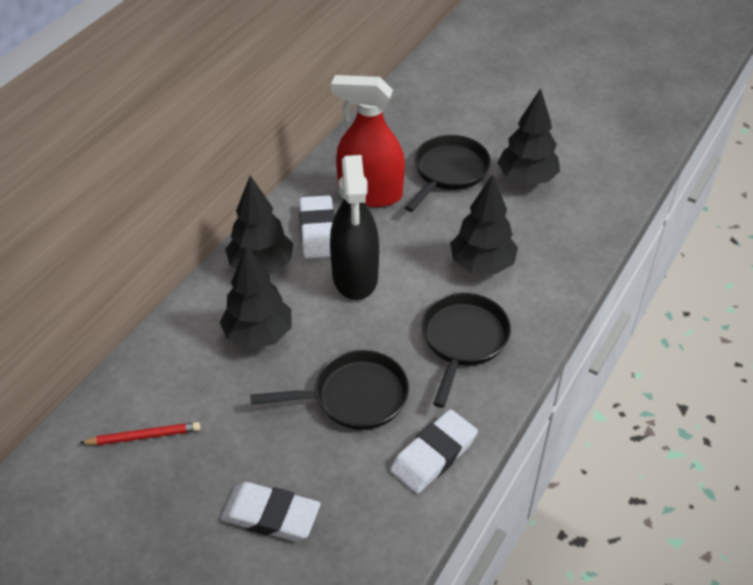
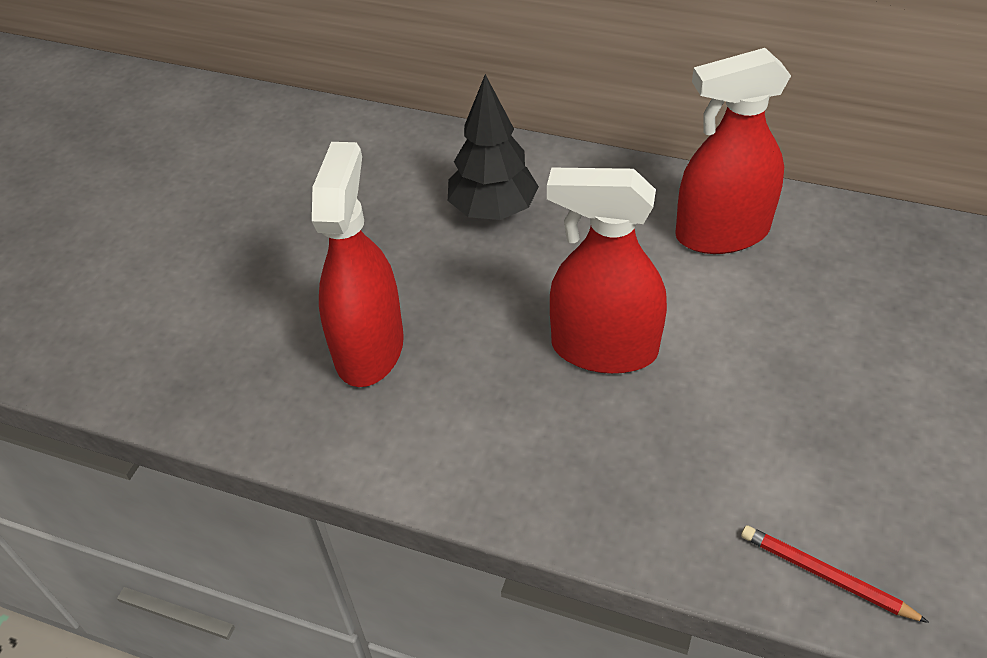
black pan: 3 -> 0
black spray bottle: 1 -> 0
black tree: 4 -> 1
red spray bottle: 1 -> 3
white eraser: 3 -> 0

